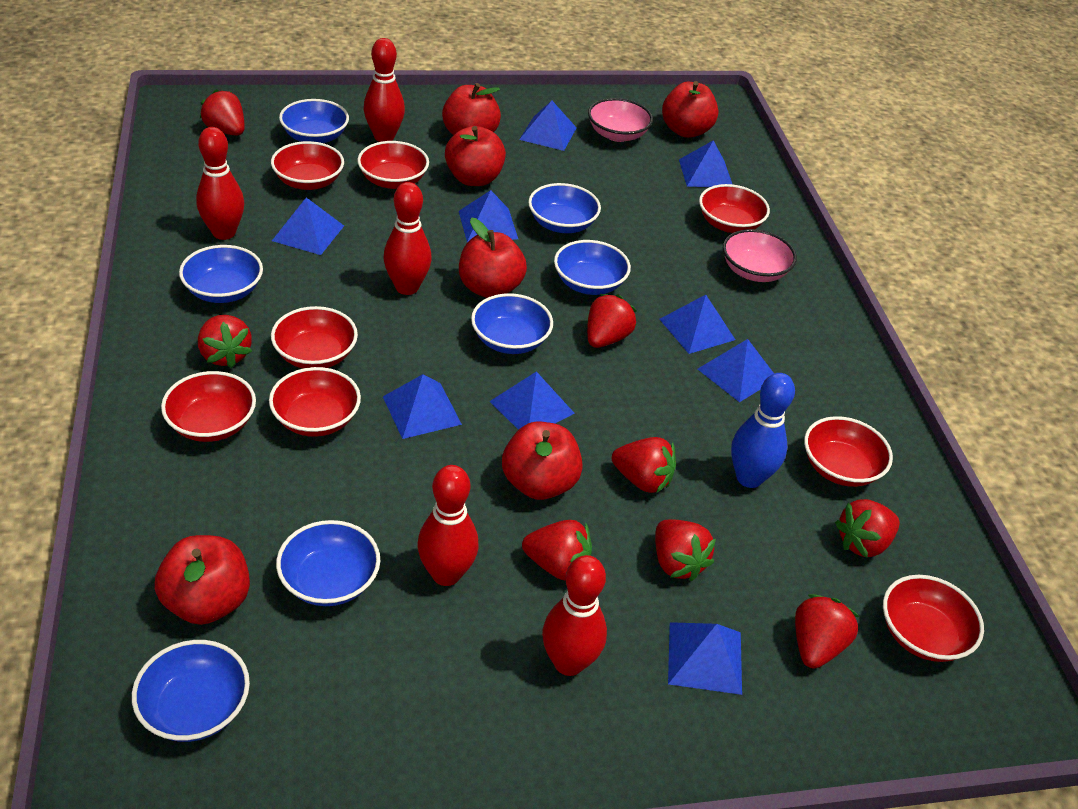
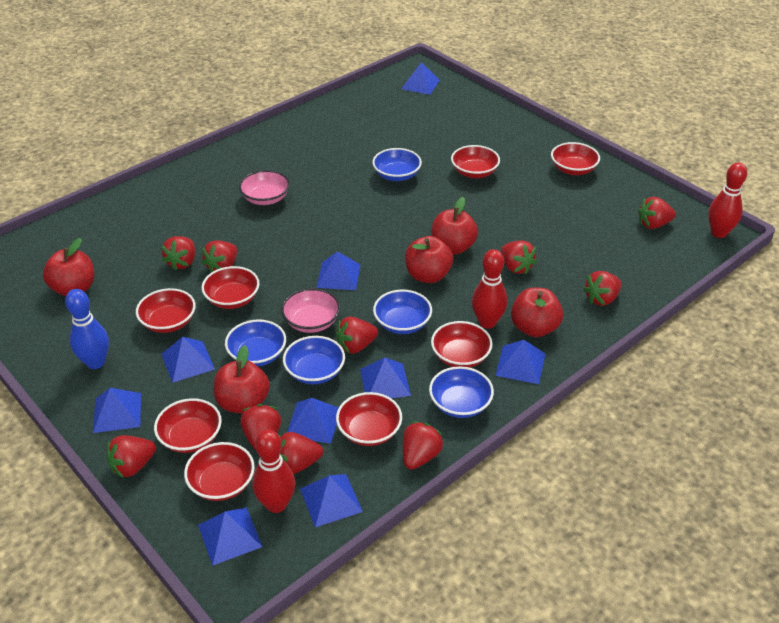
blue bowl: 7 -> 5
red apple: 6 -> 5
red bowling pin: 5 -> 3
red strawberry: 8 -> 10

